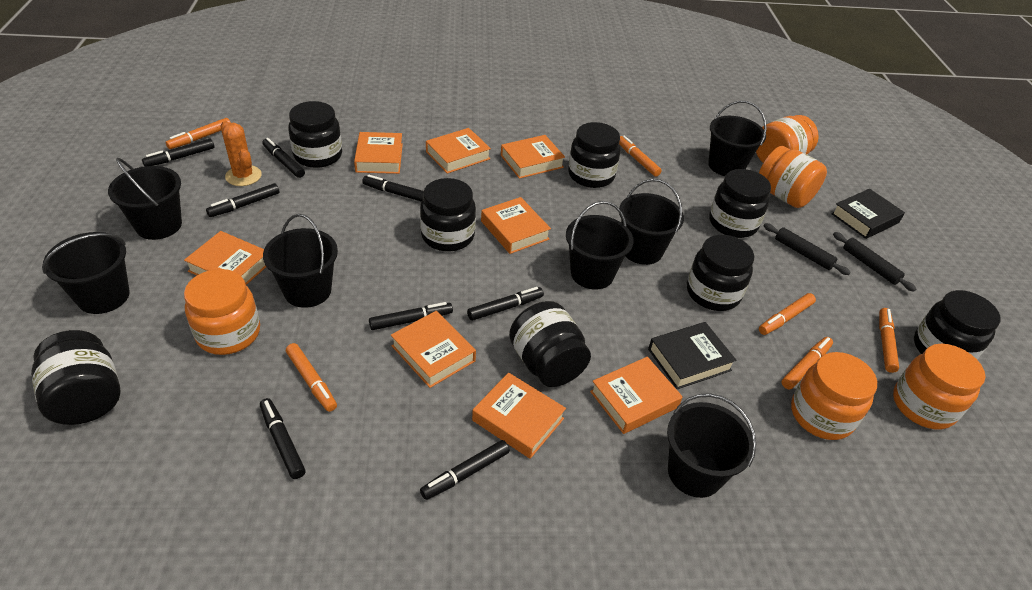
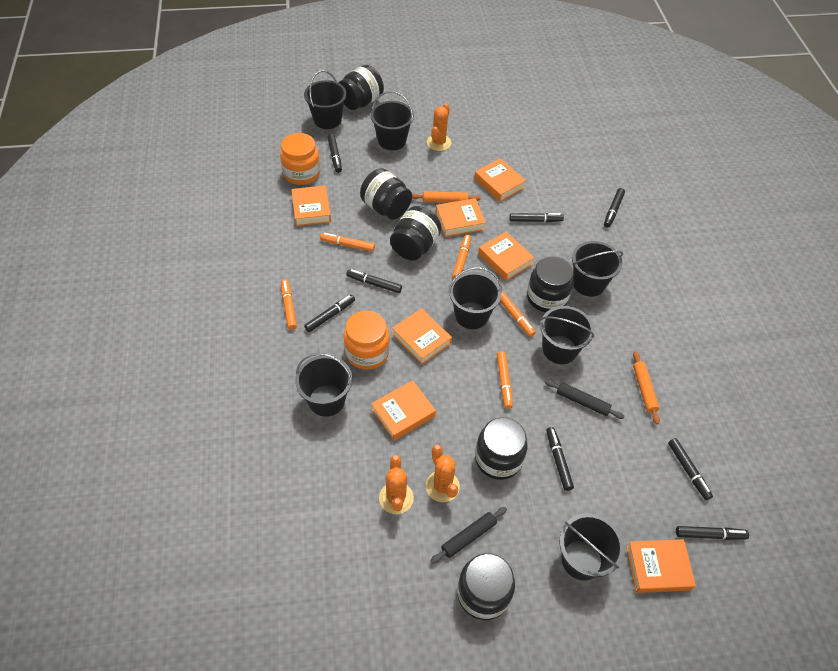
black book: 2 -> 0
black jar: 8 -> 6
orange book: 8 -> 7
orange cactus: 1 -> 3
orange jar: 5 -> 2
orange marker: 6 -> 5
orange rolling pin: 0 -> 2

